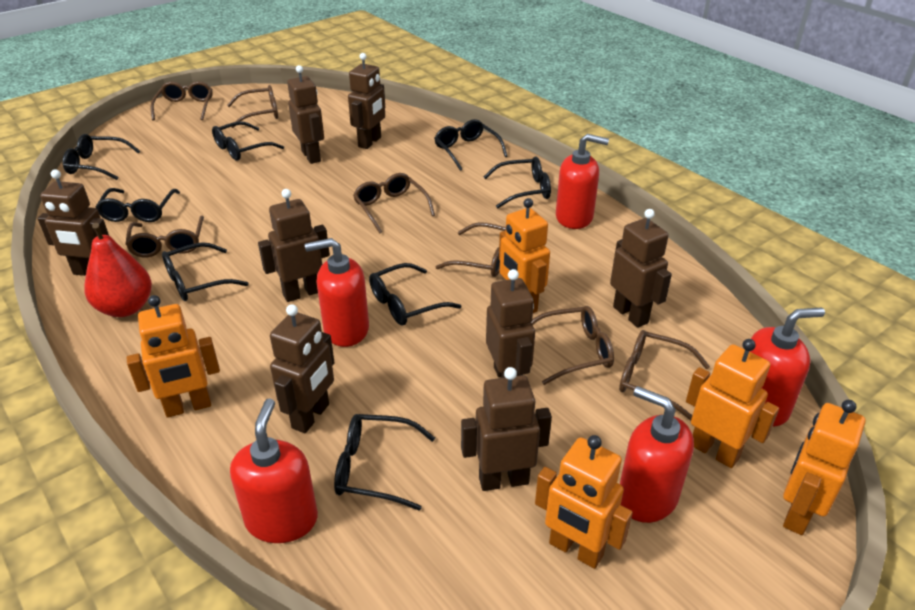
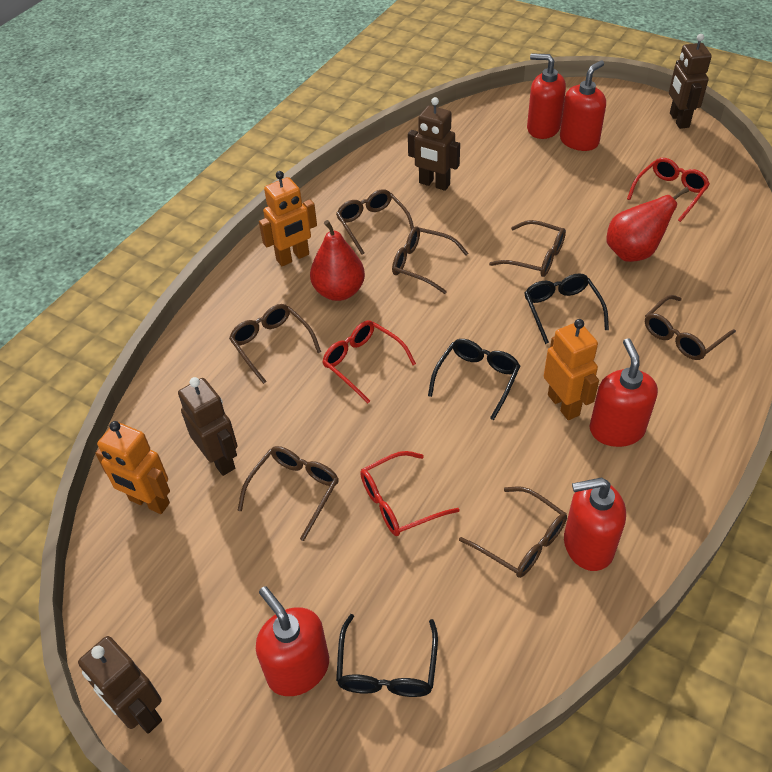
black glasses: 8 -> 3
brown robot: 8 -> 4
orange robot: 5 -> 3
red glasses: 0 -> 3
red pear: 1 -> 2

